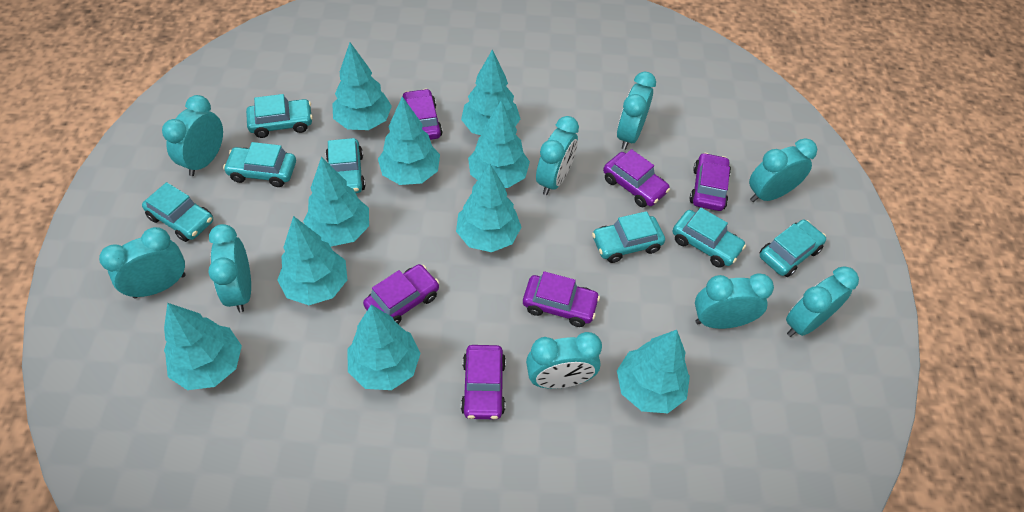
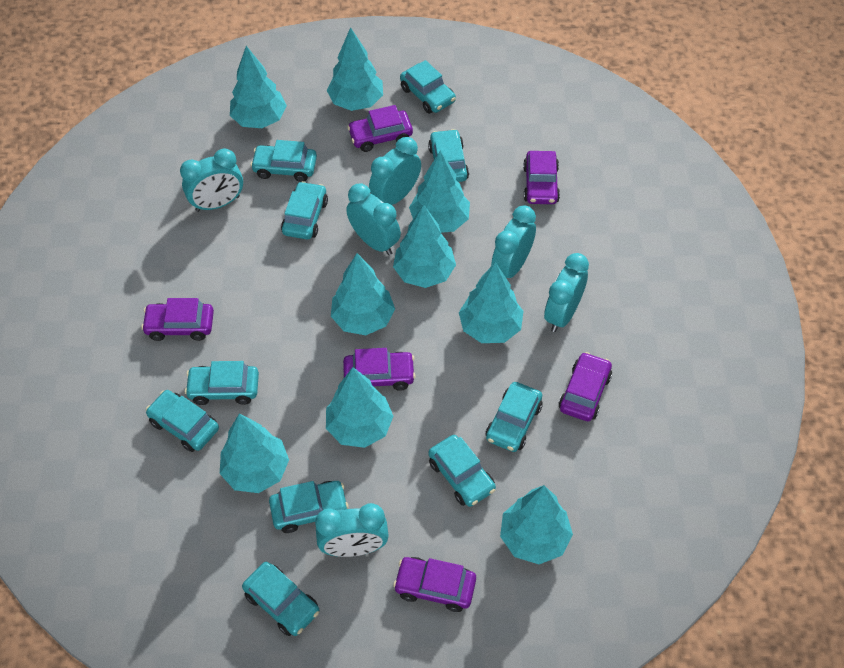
turquoise car: 7 -> 10
turquoise clock: 9 -> 6
turquoise tree: 10 -> 9

